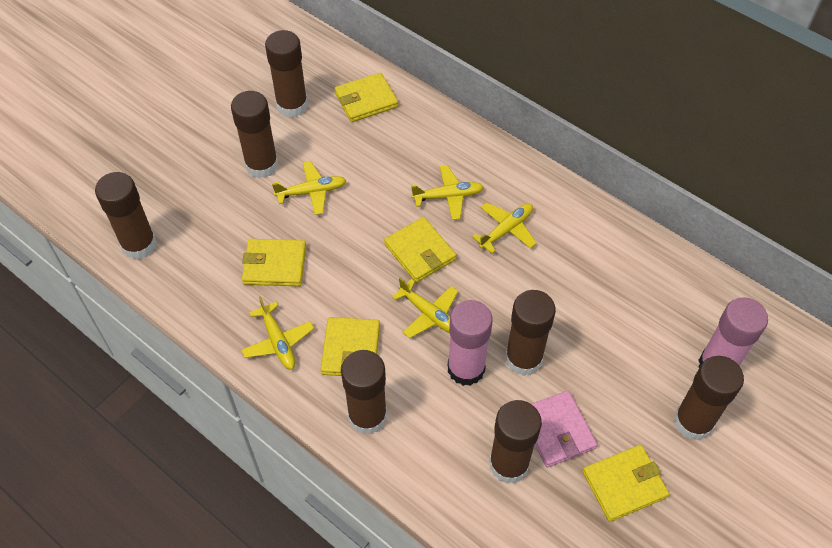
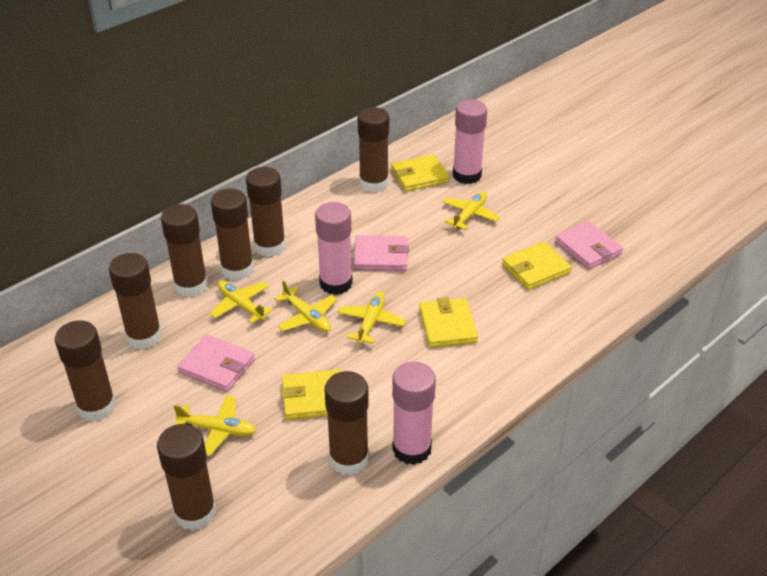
brown glue stick: 7 -> 8
pink glue stick: 2 -> 3
pink wallet: 1 -> 3
yellow wallet: 5 -> 4

